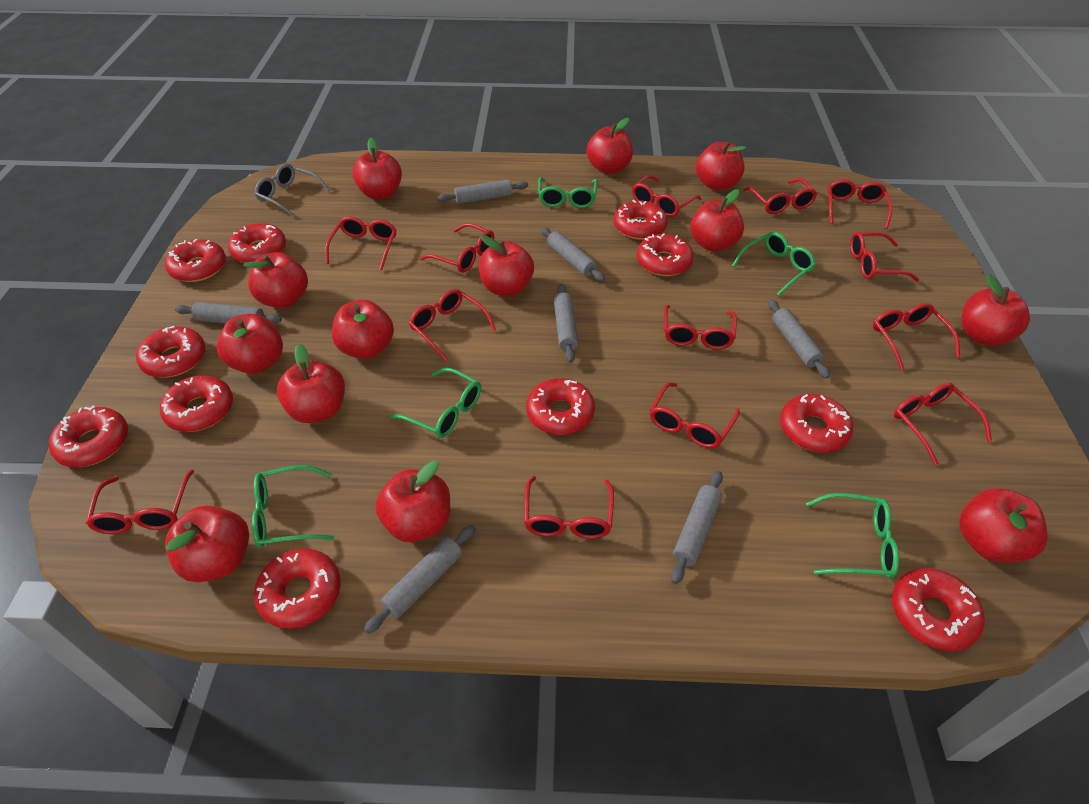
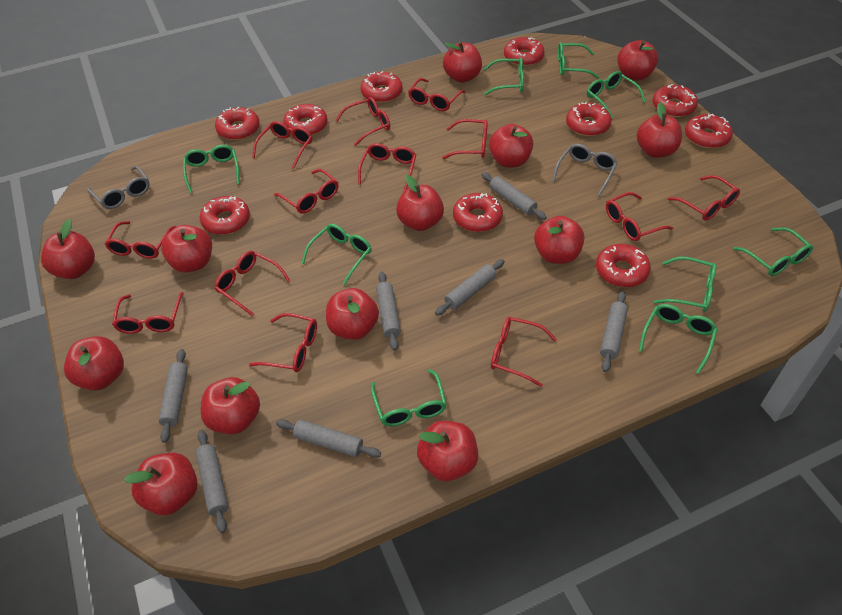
green glasses: 5 -> 9
grey glasses: 1 -> 2
red donut: 11 -> 10

